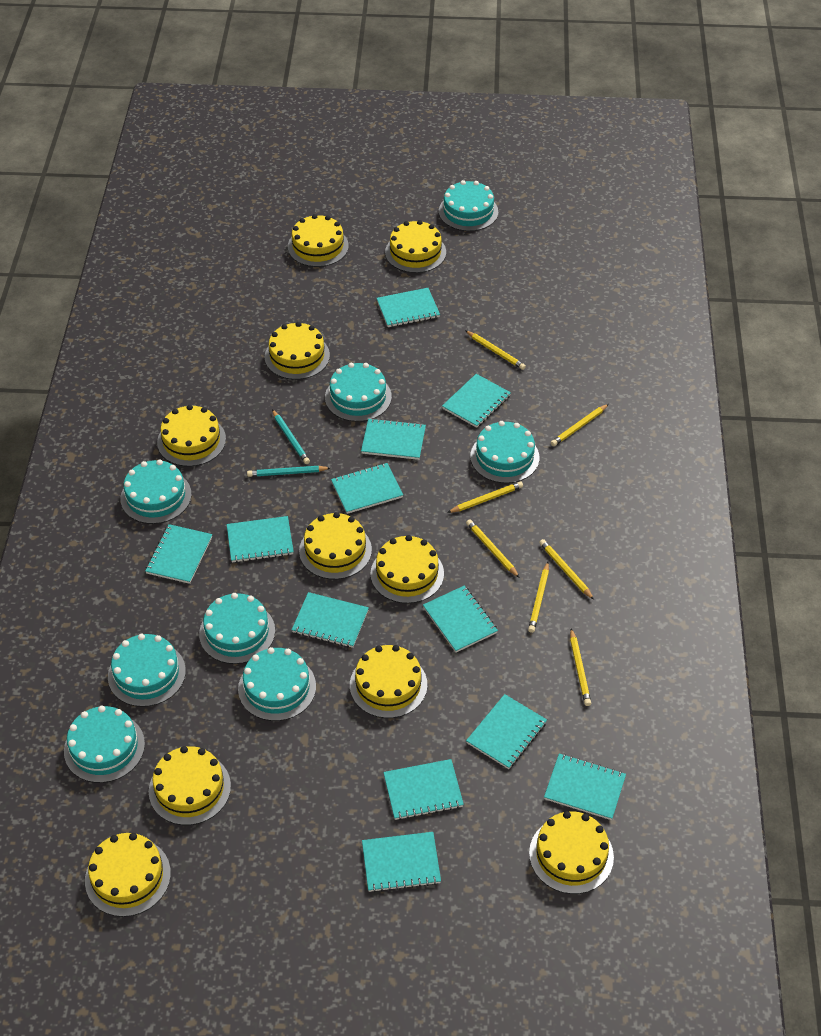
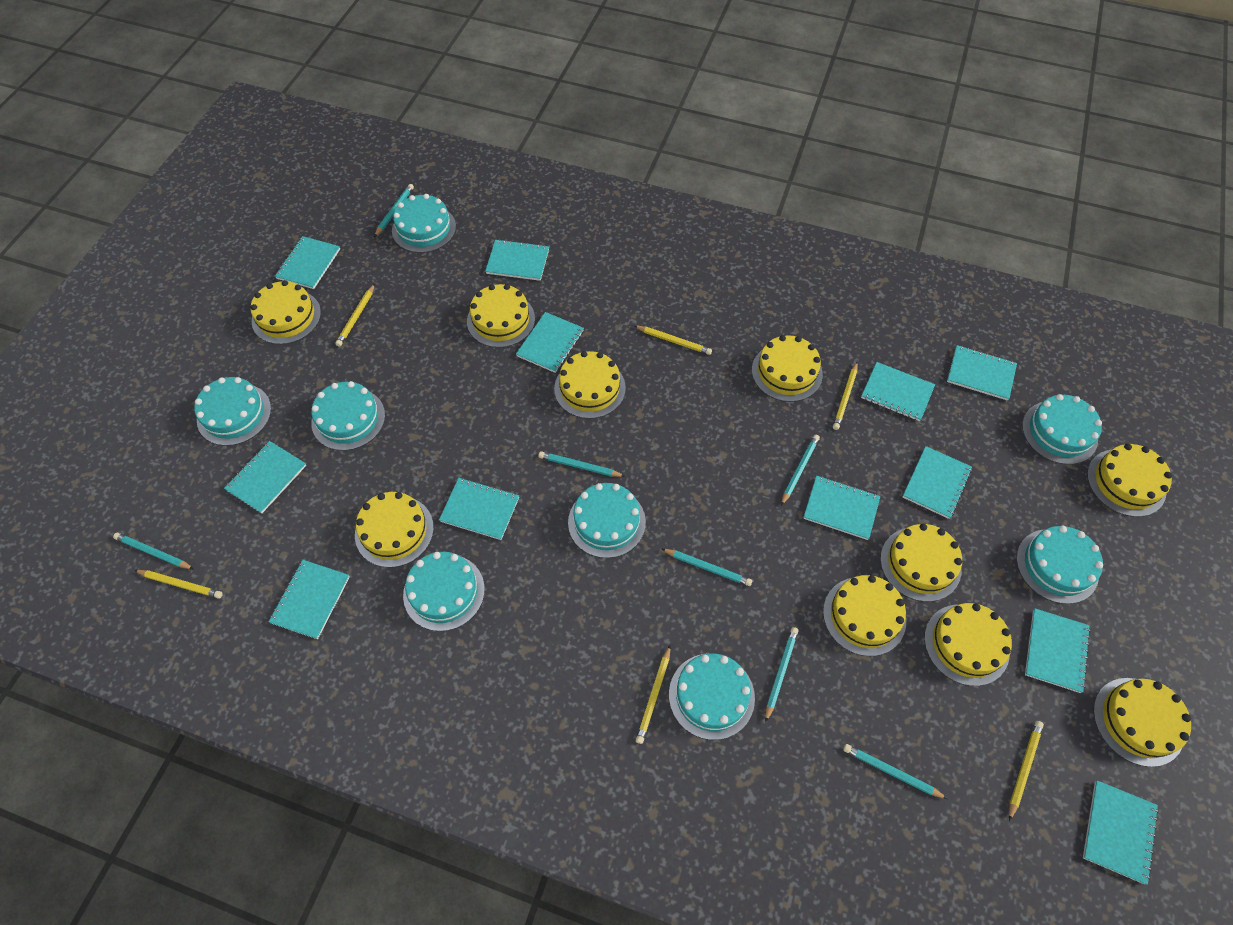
turquoise pencil: 2 -> 7
yellow pencil: 7 -> 6

